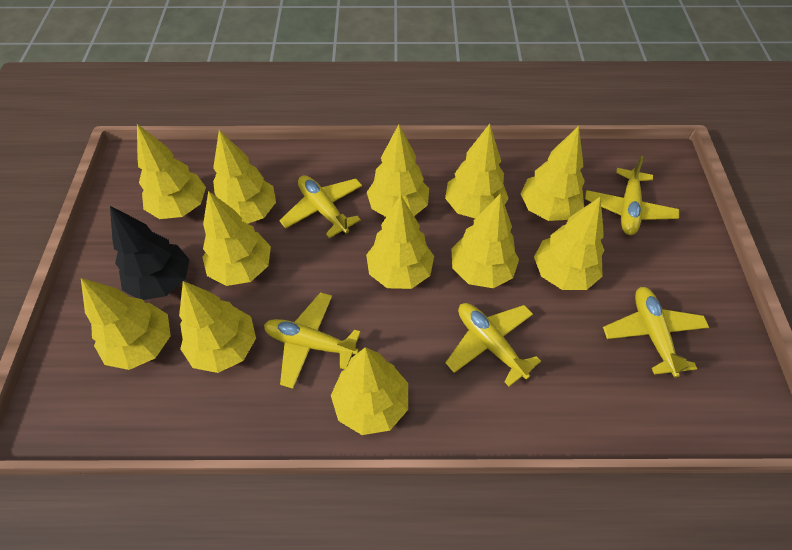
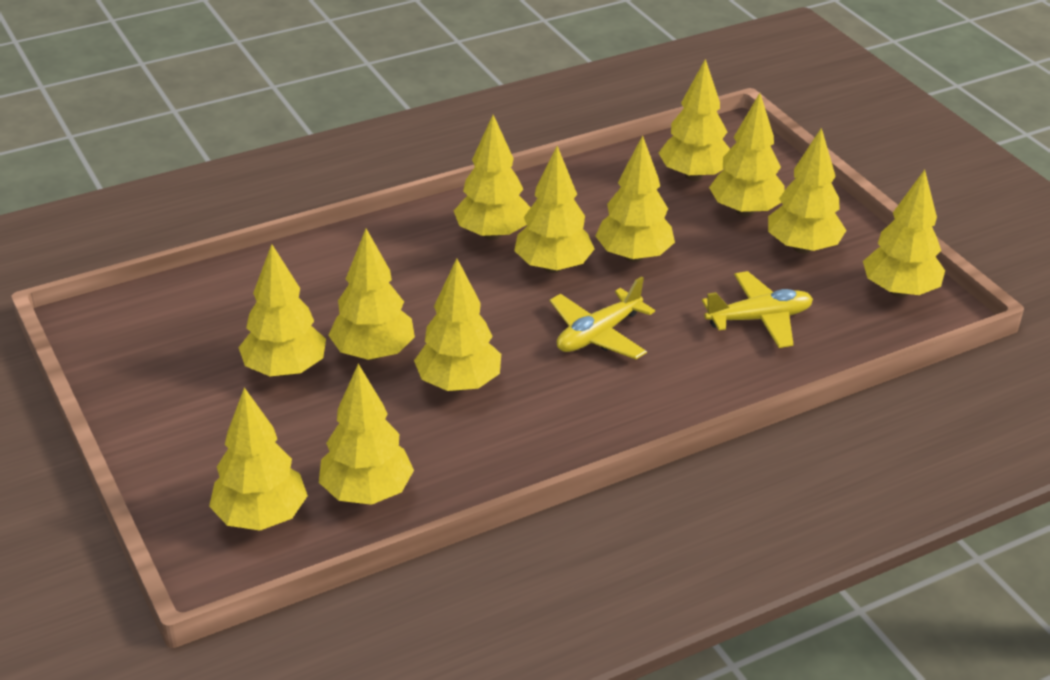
black tree: 1 -> 0
yellow plane: 5 -> 2

